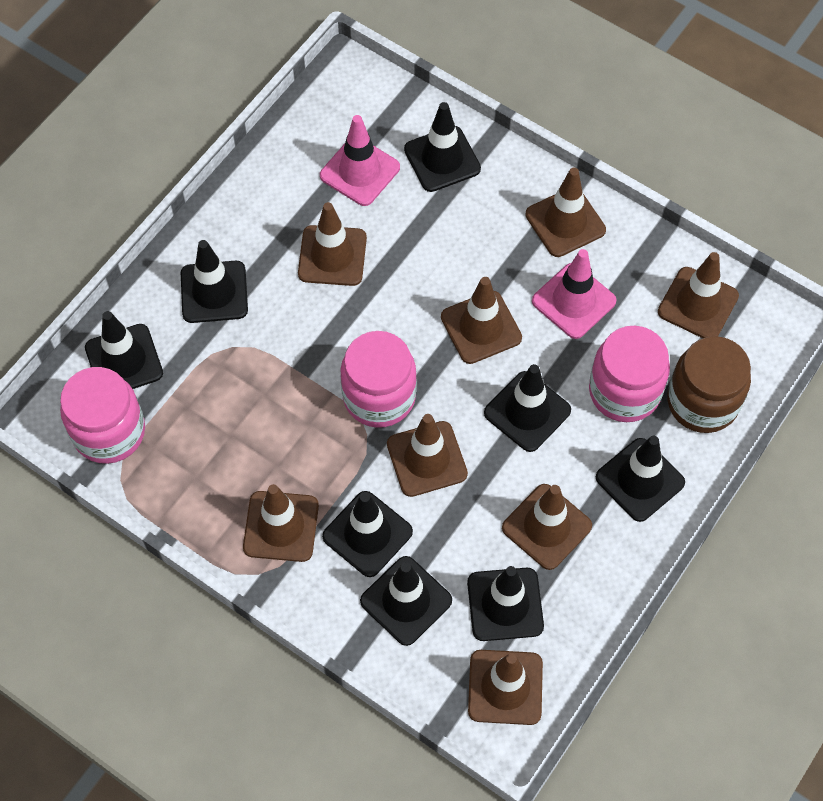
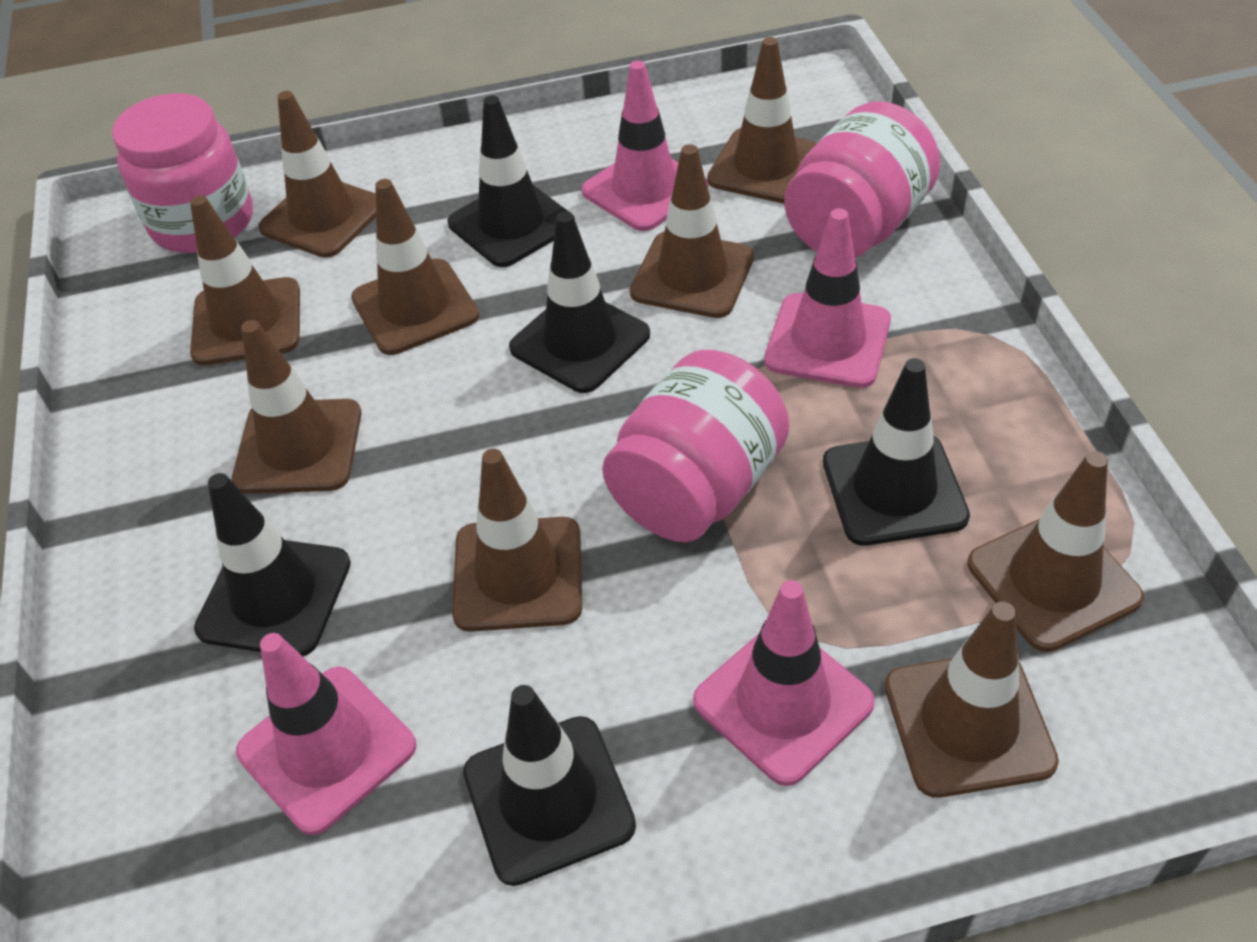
black traffic cone: 8 -> 5
brown jar: 1 -> 0
brown traffic cone: 8 -> 9
pink traffic cone: 2 -> 4

